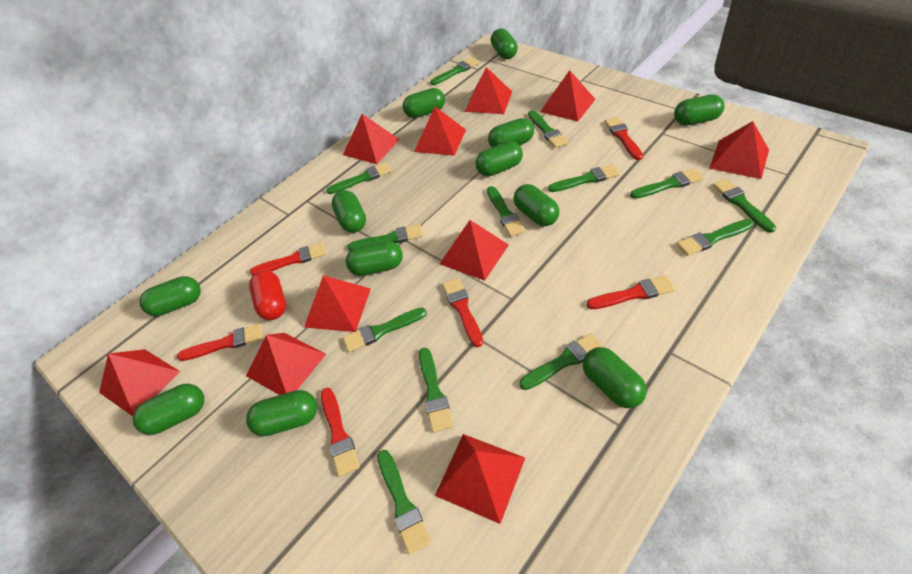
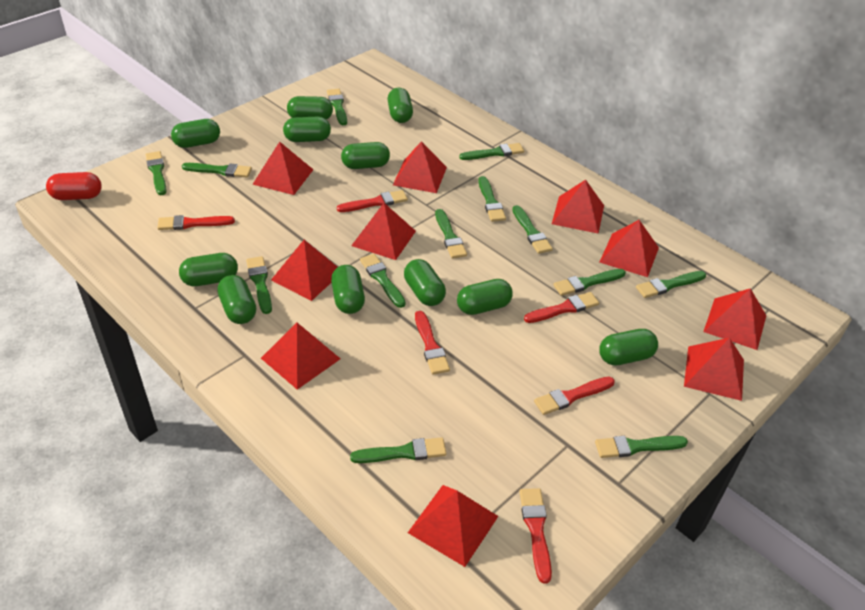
green capsule: 12 -> 11

